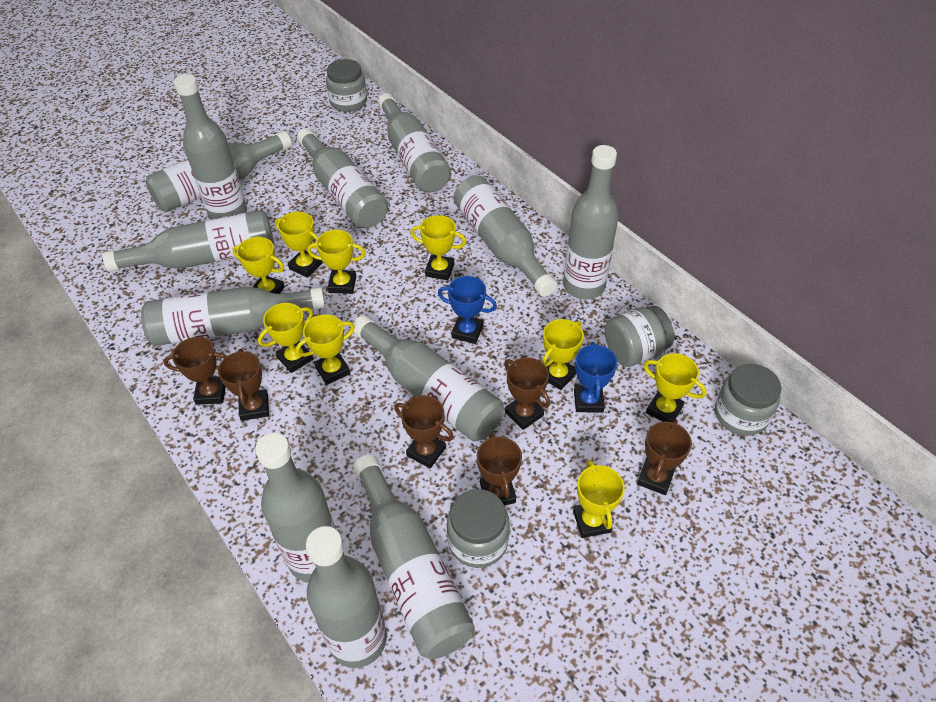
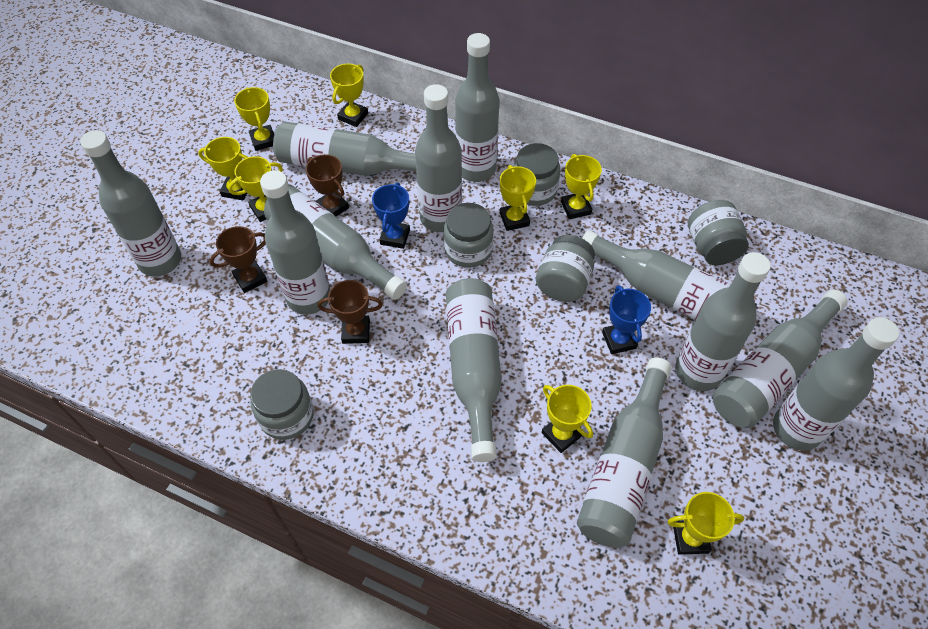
brown trophy: 6 -> 3
grey jar: 4 -> 5
yellow trophy: 9 -> 8

